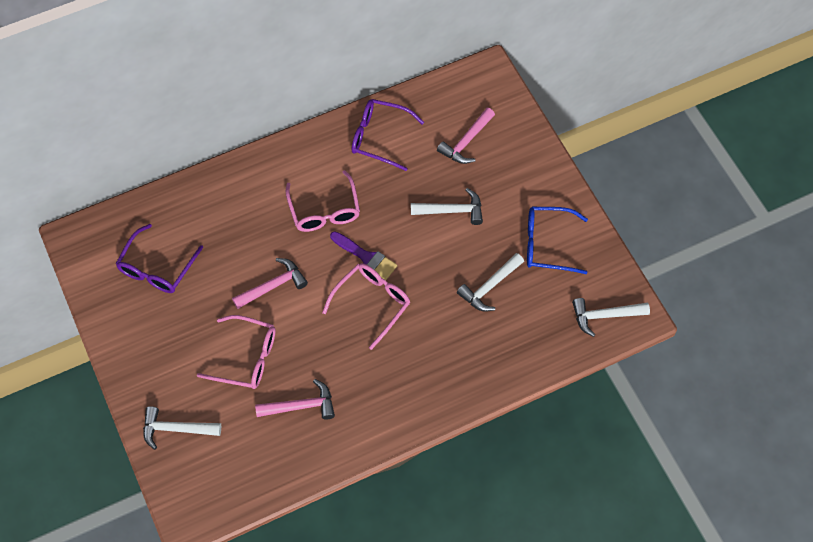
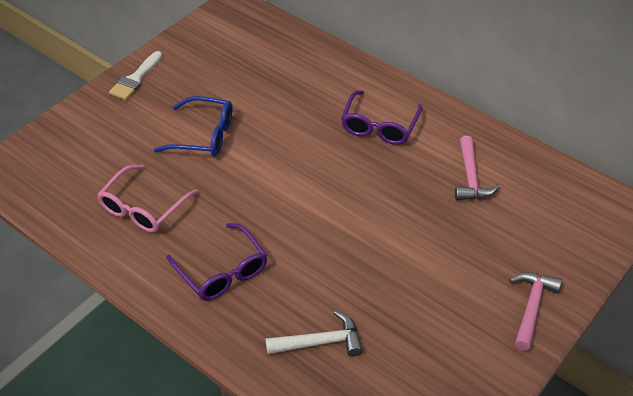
pink glasses: 3 -> 1
pink hammer: 3 -> 2
purple brush: 1 -> 0
white brush: 0 -> 1
white hammer: 4 -> 1

